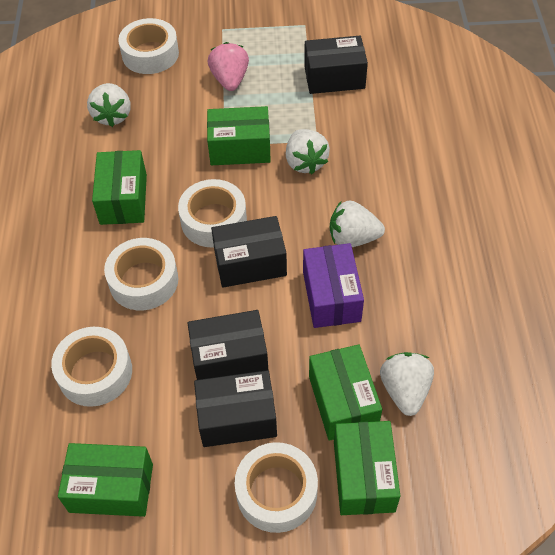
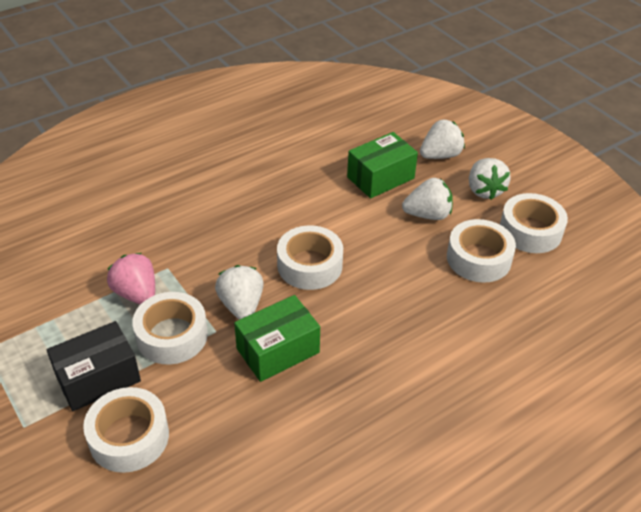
black box: 4 -> 1
green box: 5 -> 2
purple box: 1 -> 0

